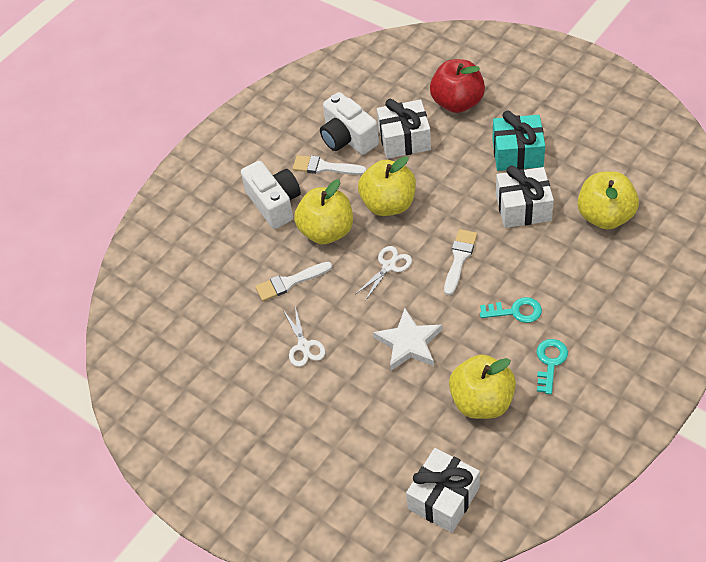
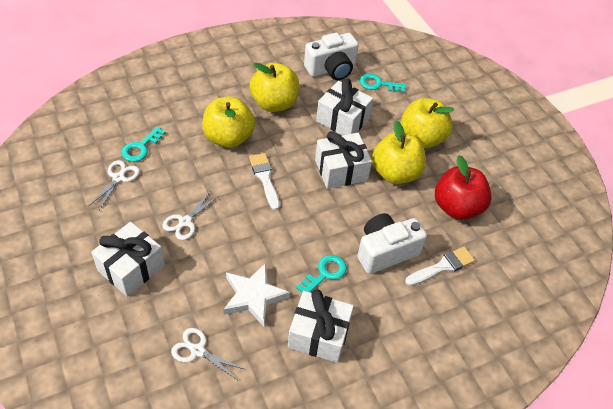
turquoise gift: 1 -> 0
turquoise key: 2 -> 3
white brush: 3 -> 2
white gift: 3 -> 4
white scissors: 2 -> 3

